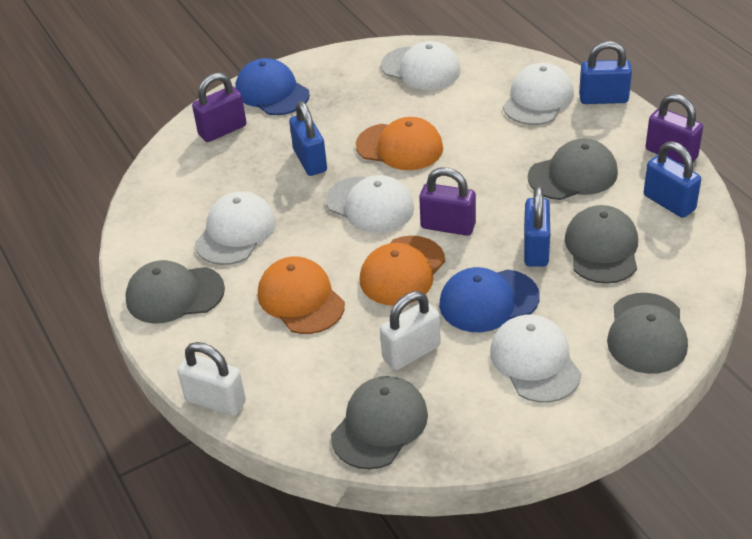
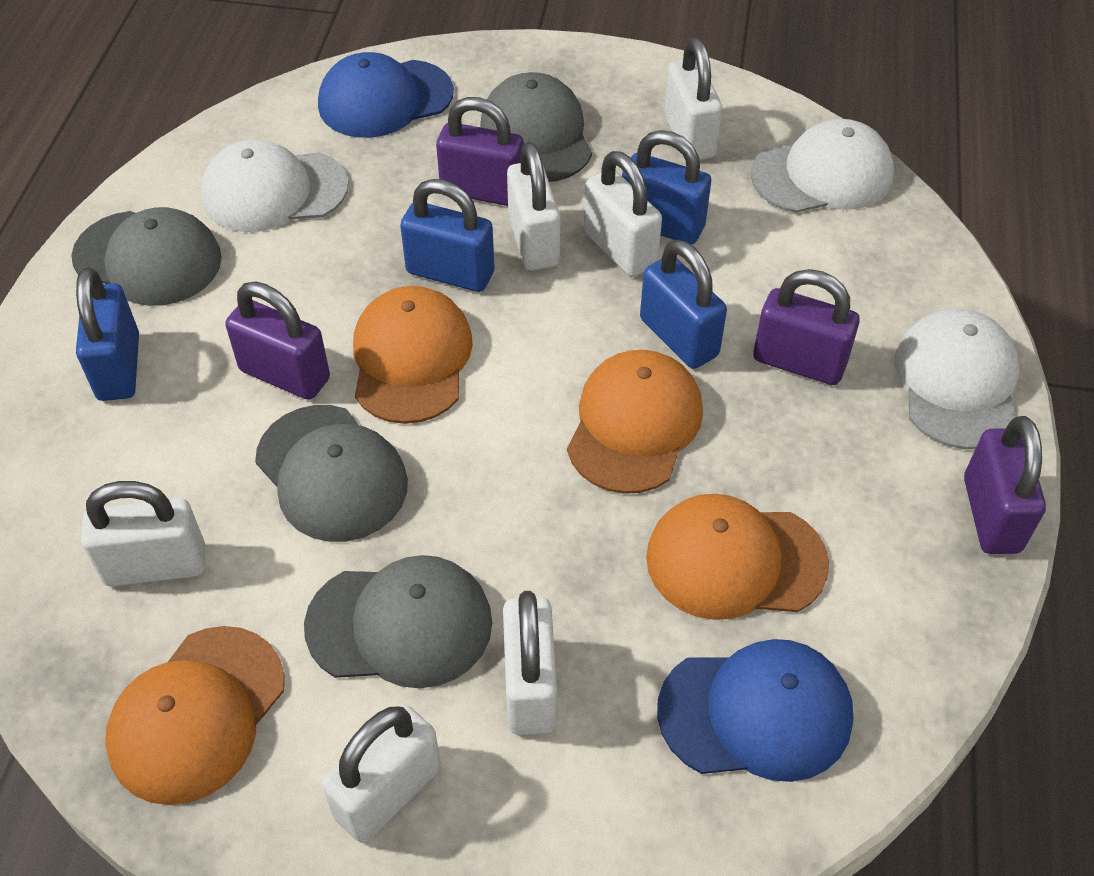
grey cap: 5 -> 4
orange cap: 3 -> 4
purple padlock: 3 -> 4
white cap: 5 -> 3
white padlock: 2 -> 6

